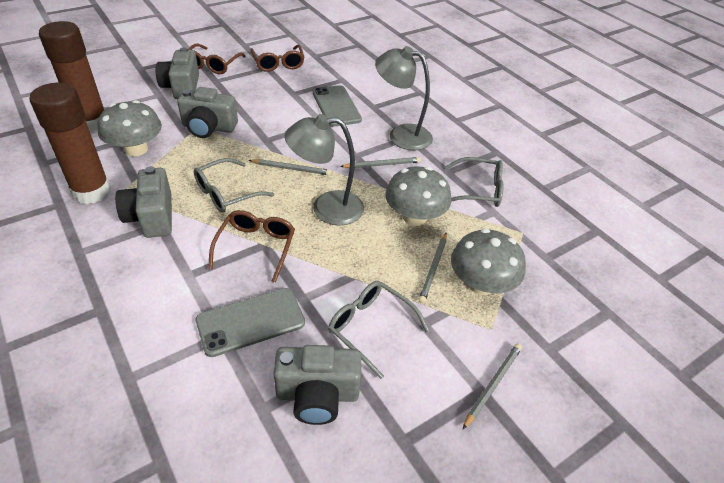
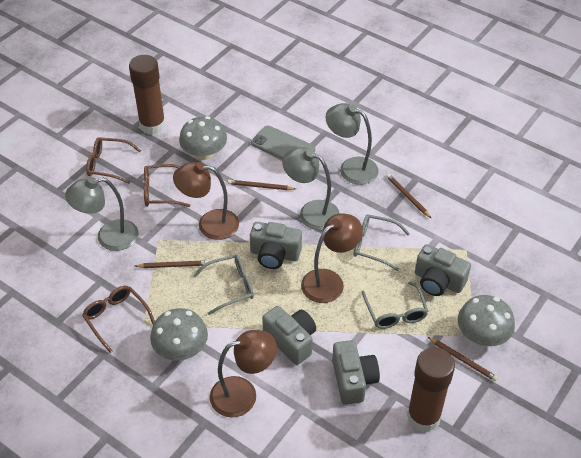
brown lamp: 0 -> 3
brown pencil: 0 -> 4
grey lamp: 2 -> 3
grey pencil: 4 -> 0
grey phone: 2 -> 1

